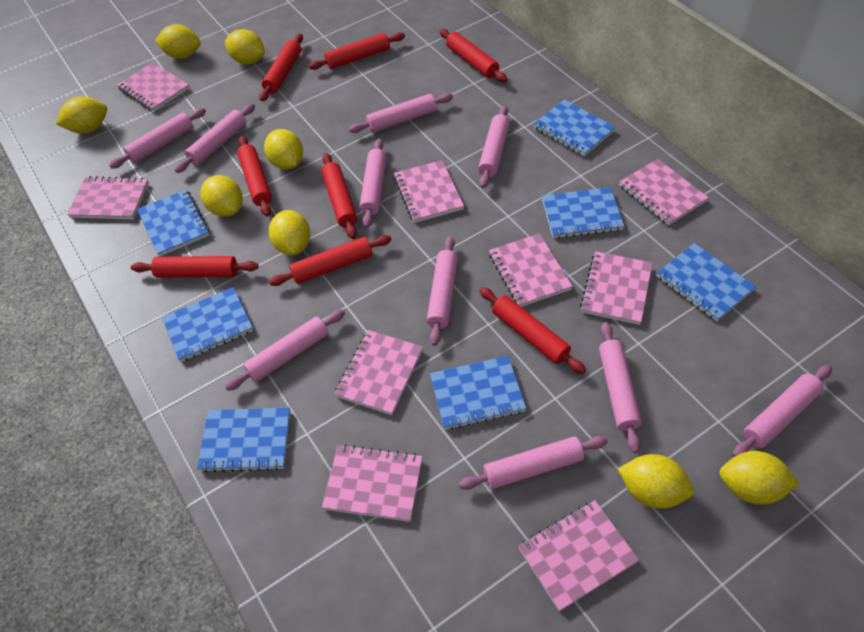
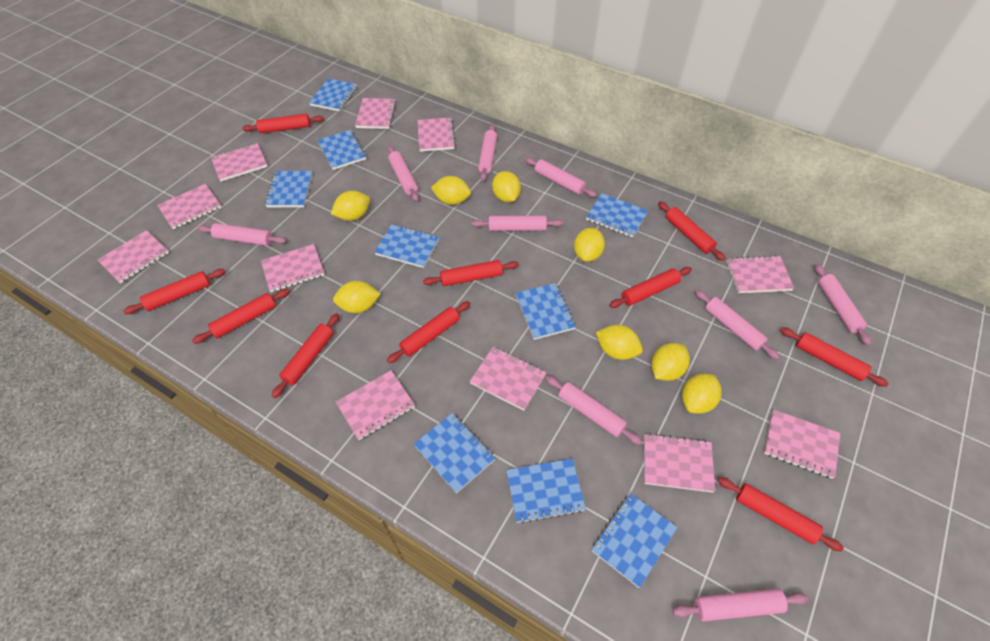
blue notebook: 7 -> 9
pink notebook: 9 -> 11
pink rolling pin: 10 -> 9
red rolling pin: 8 -> 10

